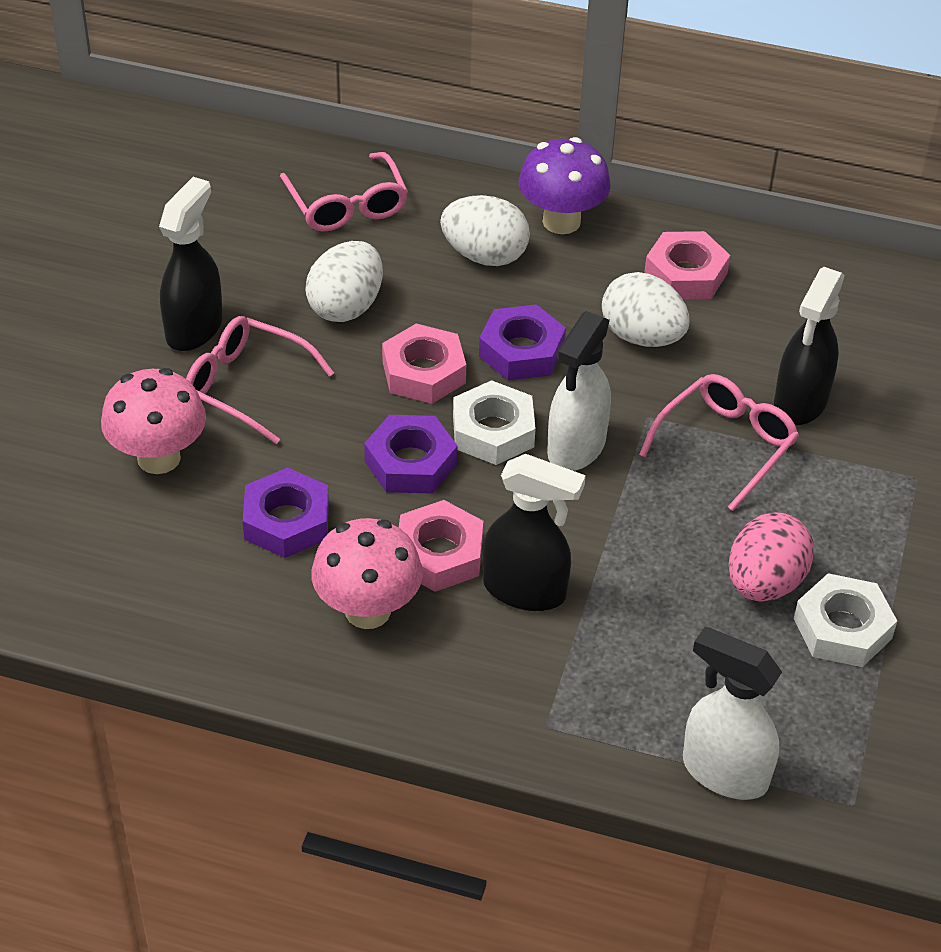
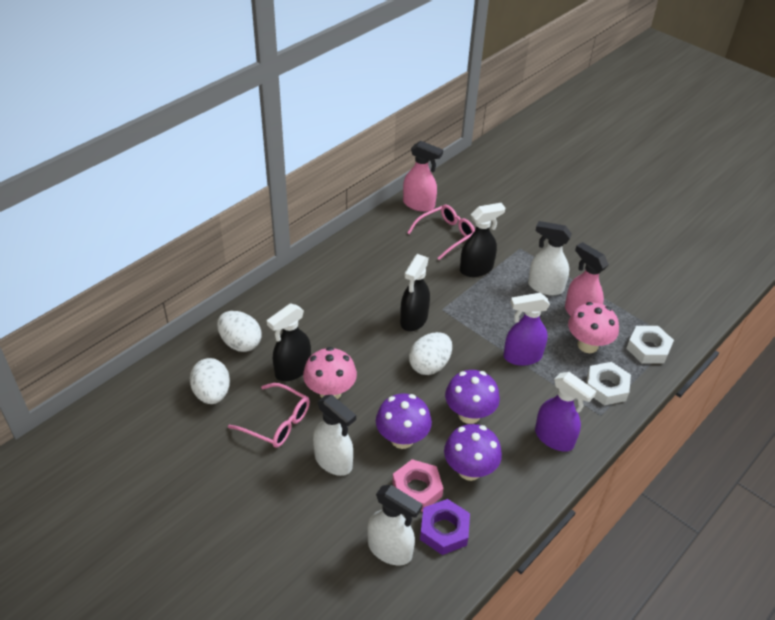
pink egg: 1 -> 0
pink glasses: 3 -> 2
pink nut: 3 -> 1
pink spray bottle: 0 -> 2
purple mushroom: 1 -> 3
purple nut: 3 -> 1
purple spray bottle: 0 -> 2
white spray bottle: 2 -> 3

